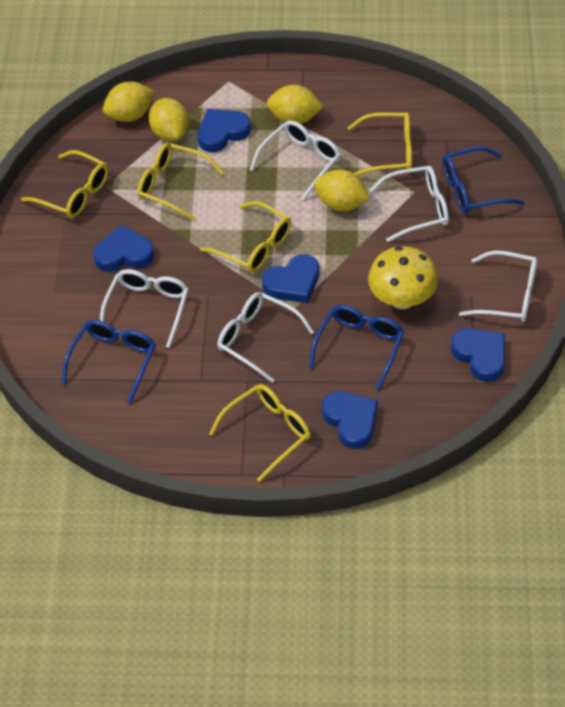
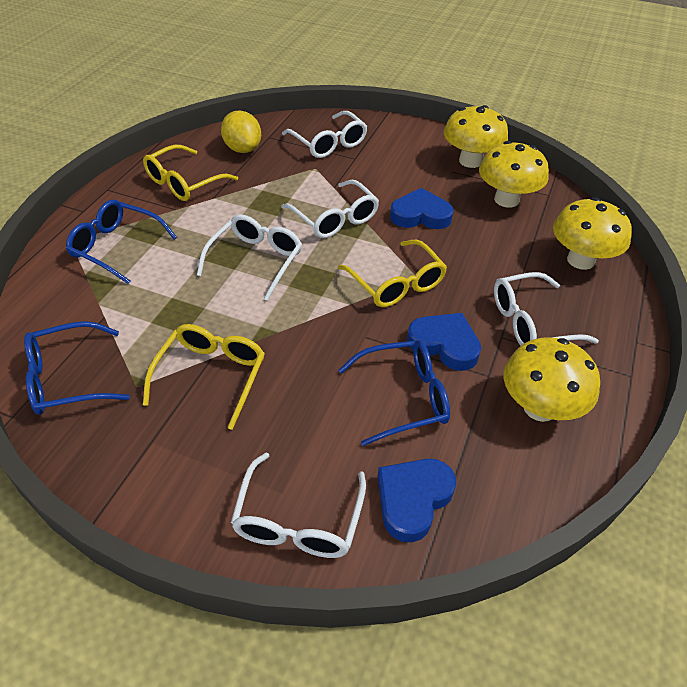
blue heart: 5 -> 3
yellow glasses: 5 -> 3
yellow lemon: 4 -> 1
yellow mushroom: 1 -> 4

